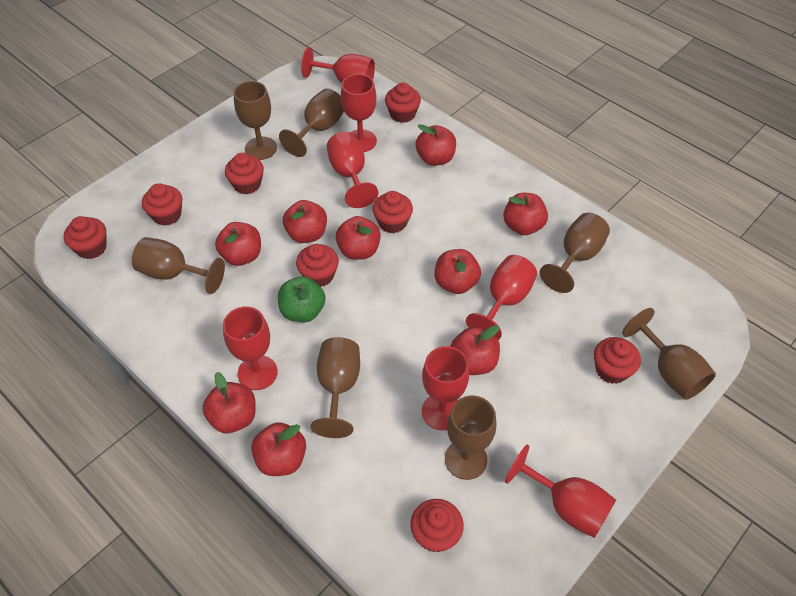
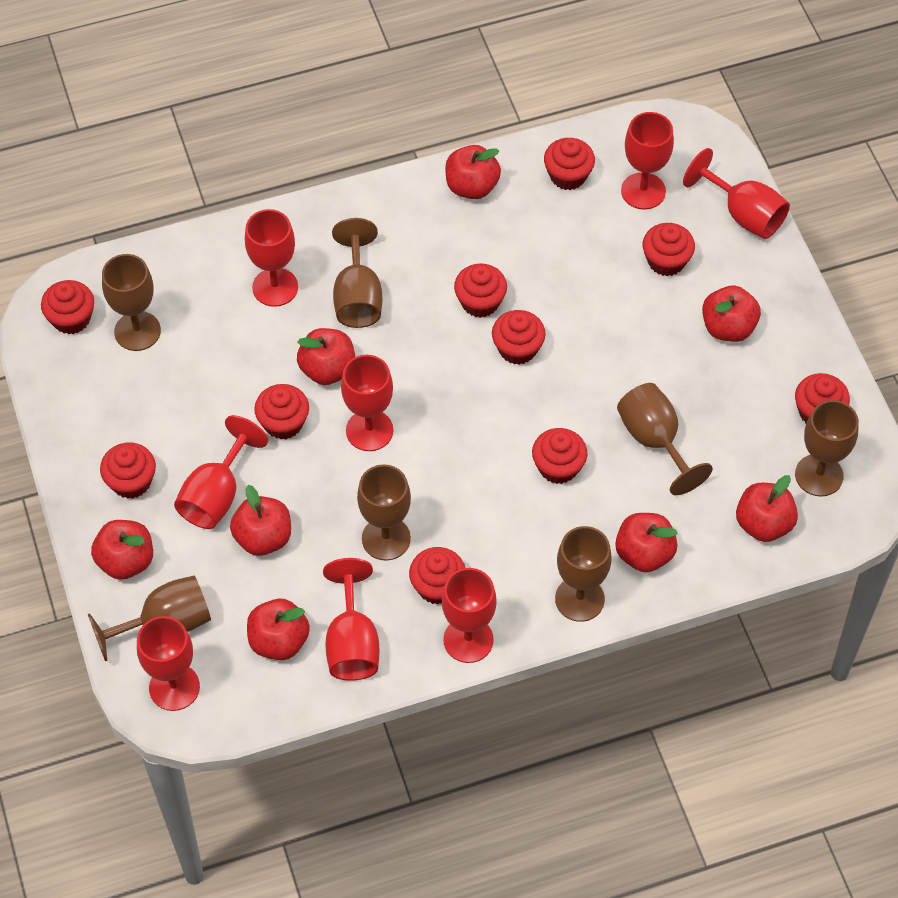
green apple: 1 -> 0
red apple: 9 -> 8
red cupcake: 8 -> 10
red goblet: 7 -> 8

